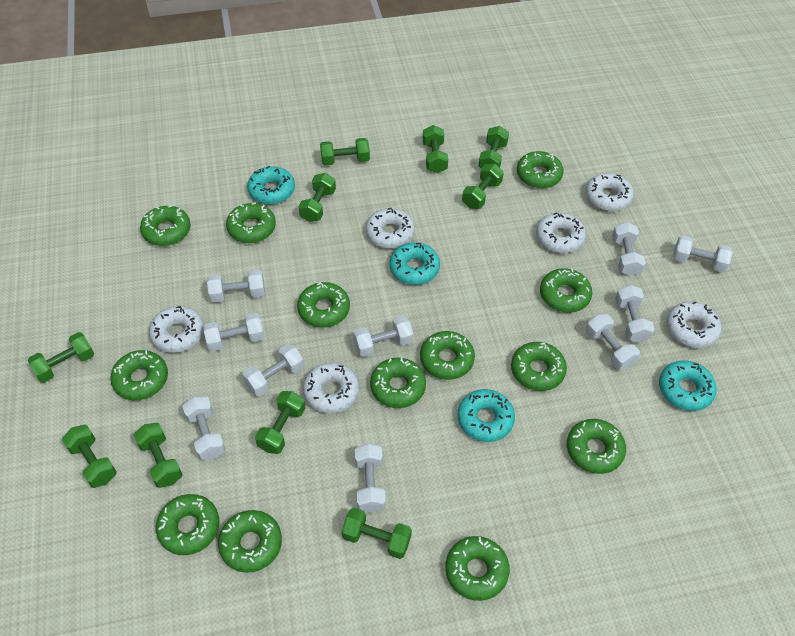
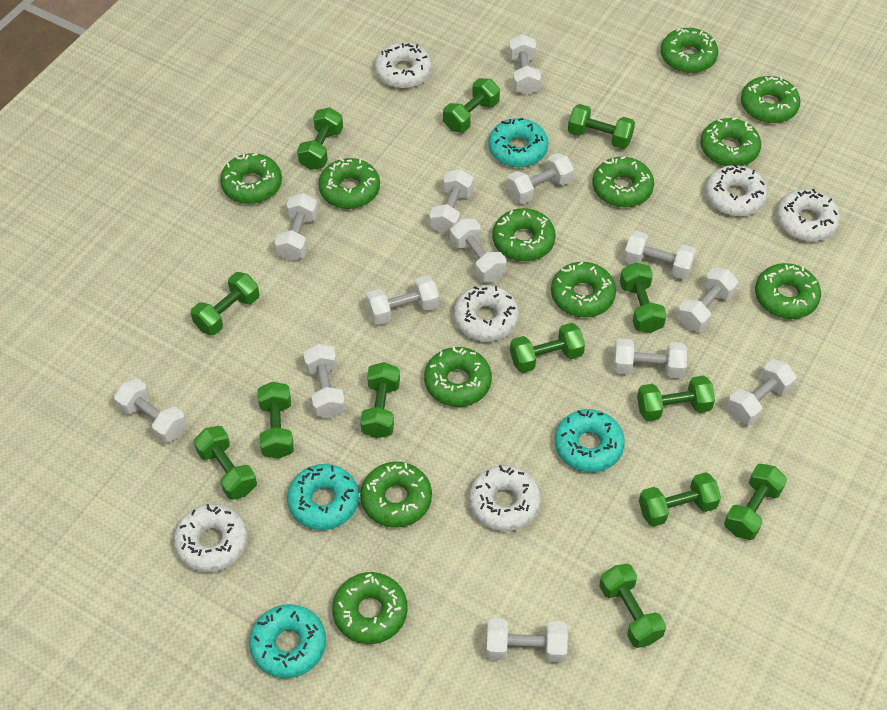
green donut: 13 -> 12
green dumbbell: 10 -> 13
white dumbbell: 10 -> 13

